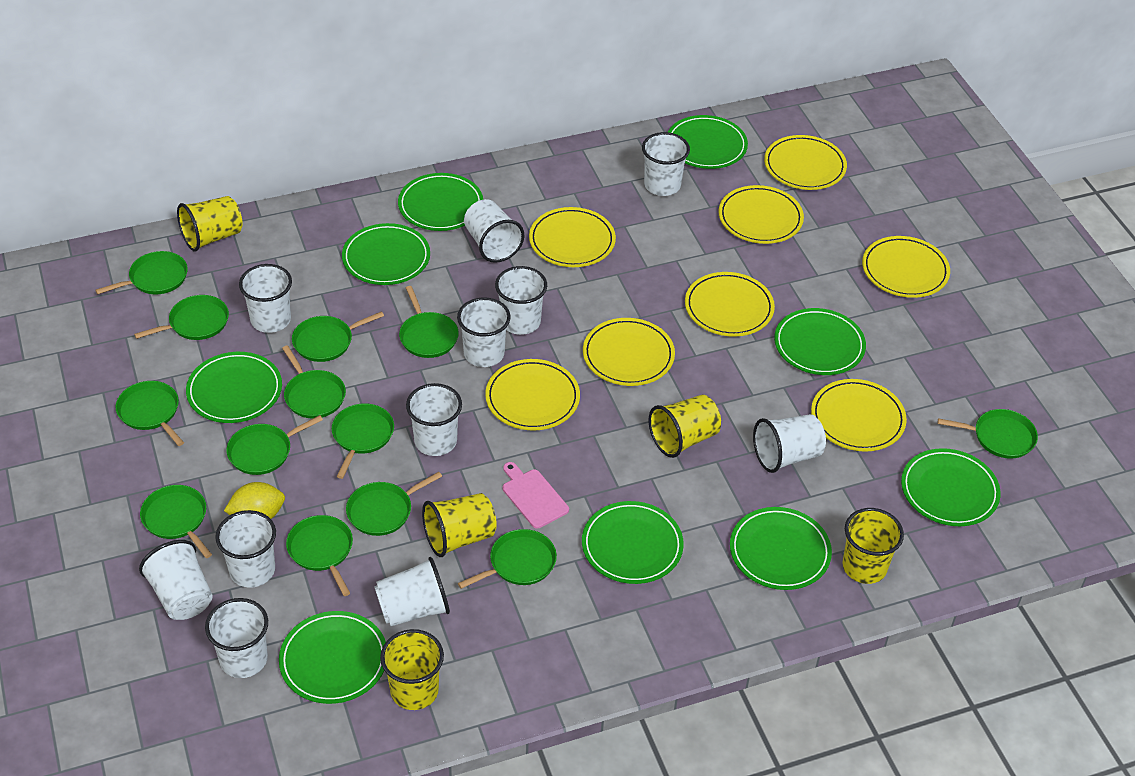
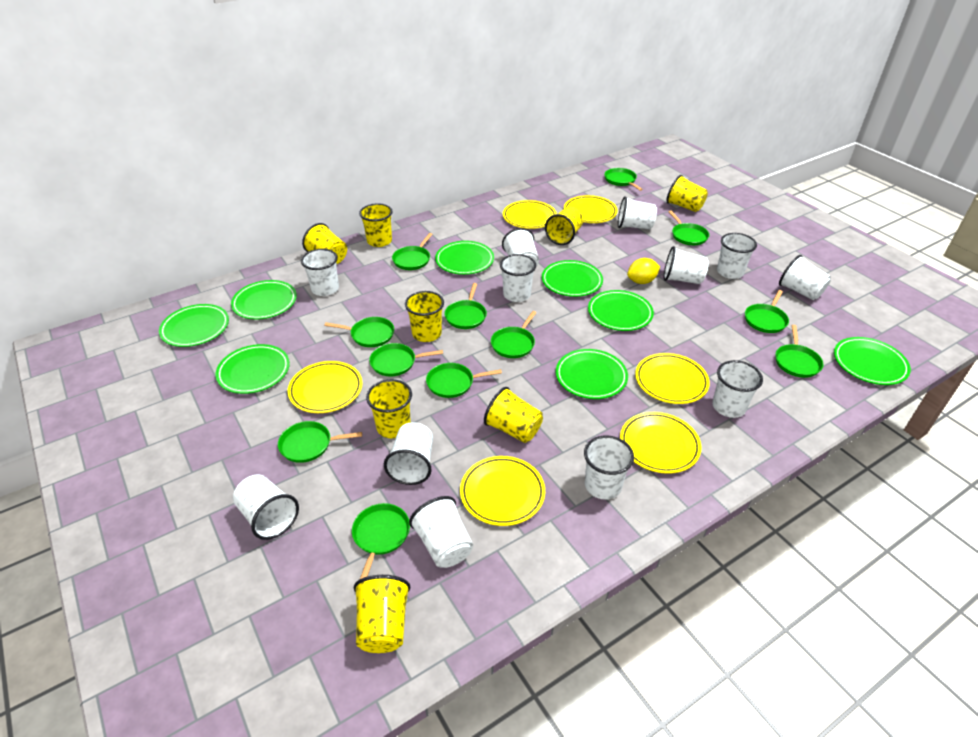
green pan: 13 -> 12
green plate: 9 -> 8
pink cutting board: 1 -> 0
white cup: 11 -> 12
yellow cup: 5 -> 8
yellow plate: 8 -> 6

